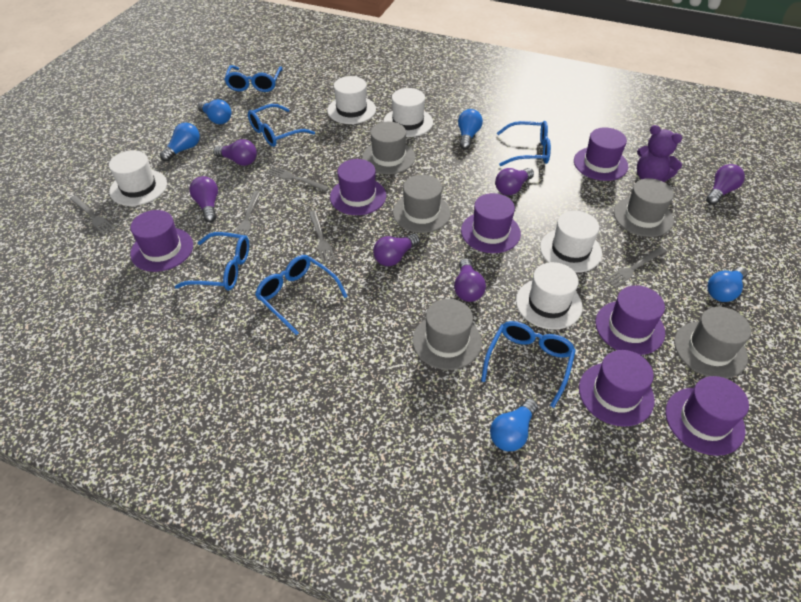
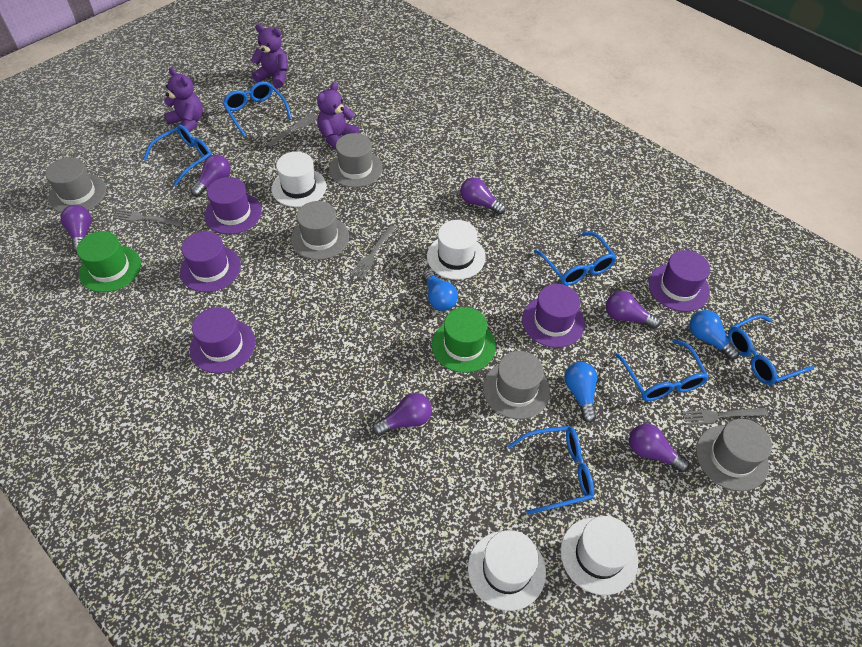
blue light bulb: 5 -> 3
green hat: 0 -> 2
grey fork: 5 -> 4
purple hat: 7 -> 5
purple teddy bear: 1 -> 3
white hat: 5 -> 4

